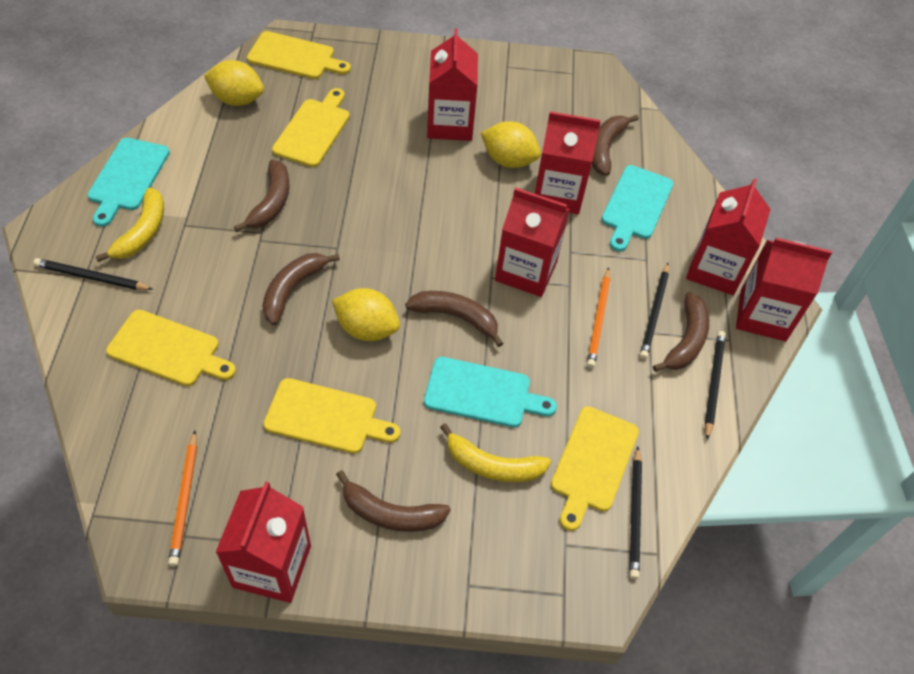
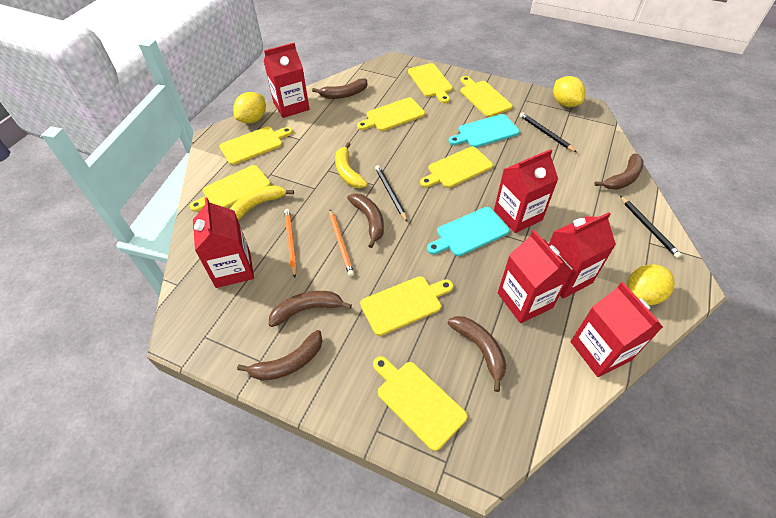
black pencil: 4 -> 3
turquoise cutting board: 3 -> 2
yellow cutting board: 5 -> 8

